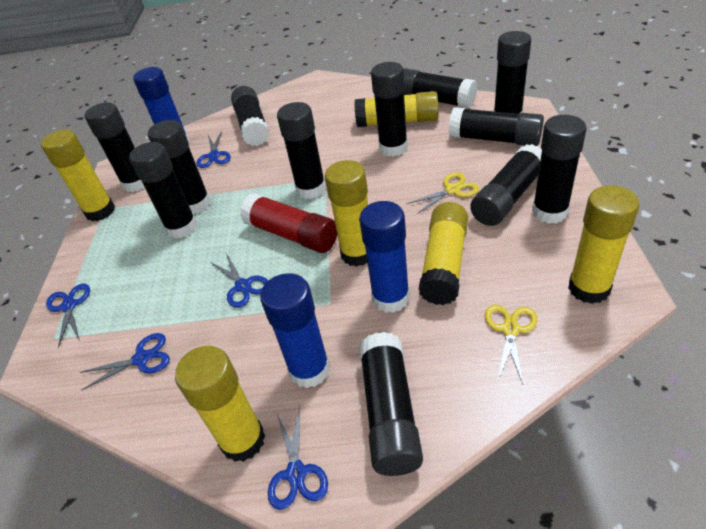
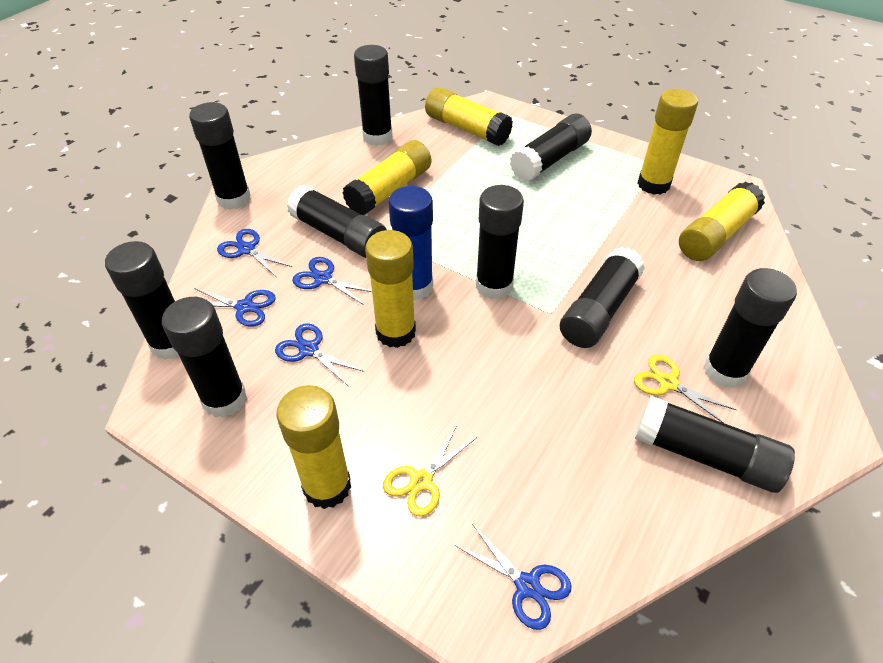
black glue stick: 12 -> 10
blue glue stick: 3 -> 1
red glue stick: 1 -> 0

